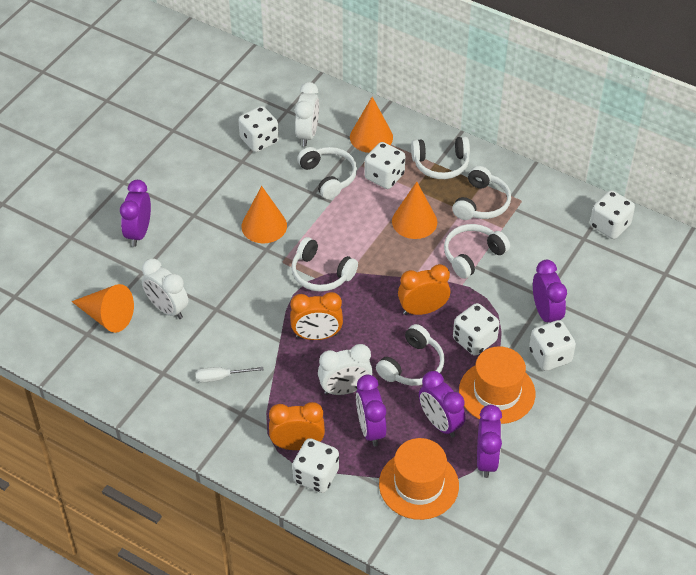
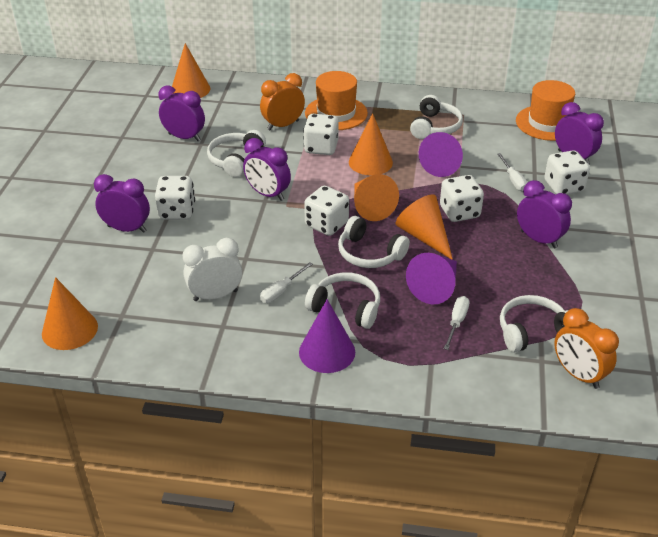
orange clock: 3 -> 2
orange cone: 4 -> 5
purple cone: 0 -> 3
white clock: 3 -> 1
white dice: 6 -> 5
white headphones: 6 -> 5
white screwdriver: 1 -> 3

